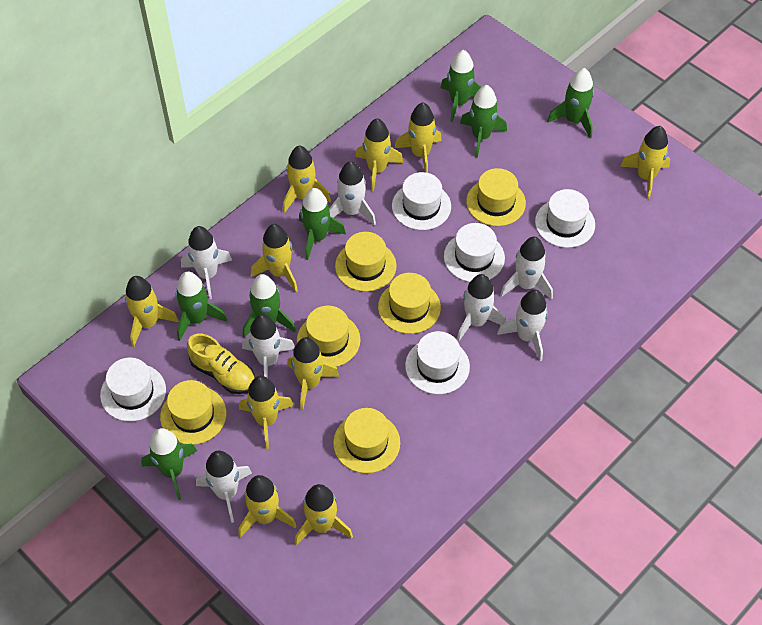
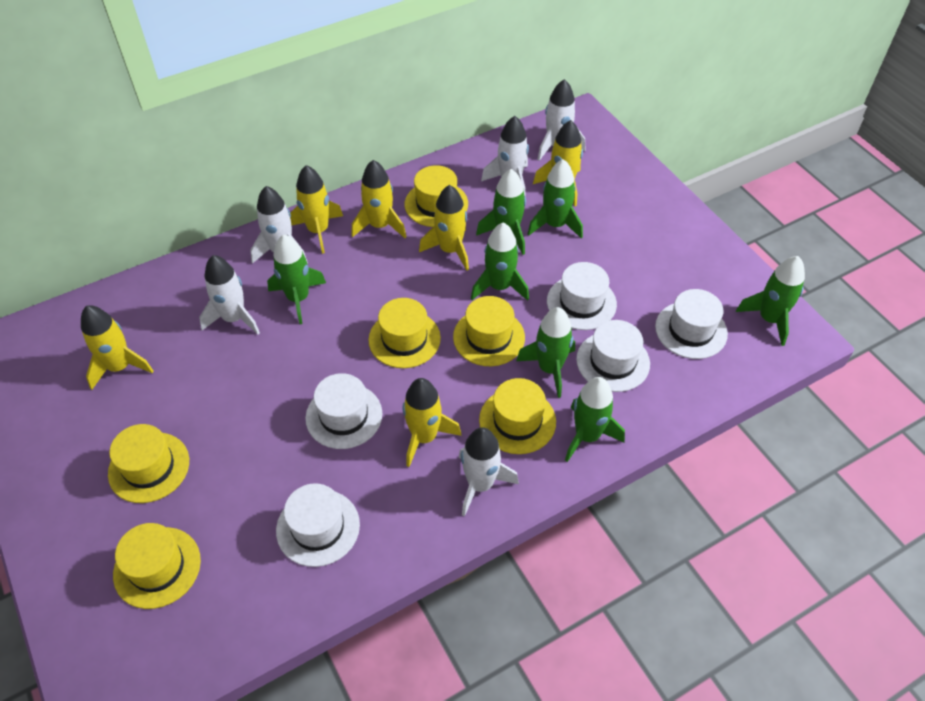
white rocket: 7 -> 5
yellow rocket: 10 -> 6
yellow shoe: 1 -> 0

